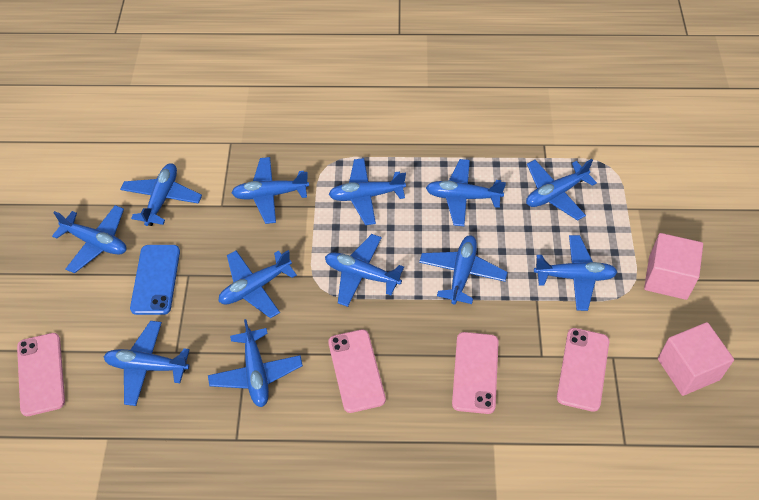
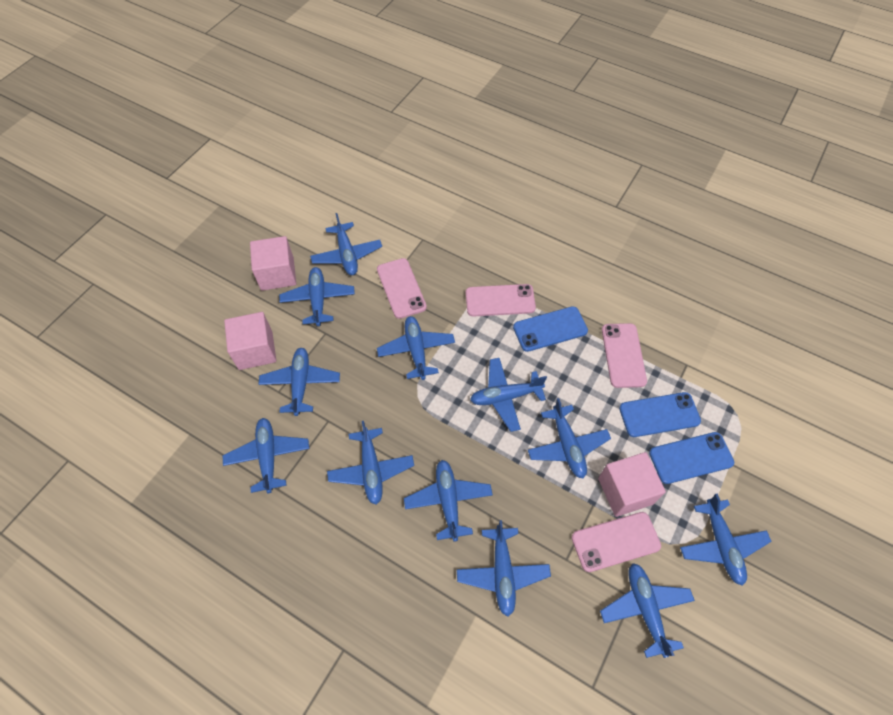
blue phone: 1 -> 3
pink cube: 2 -> 3

